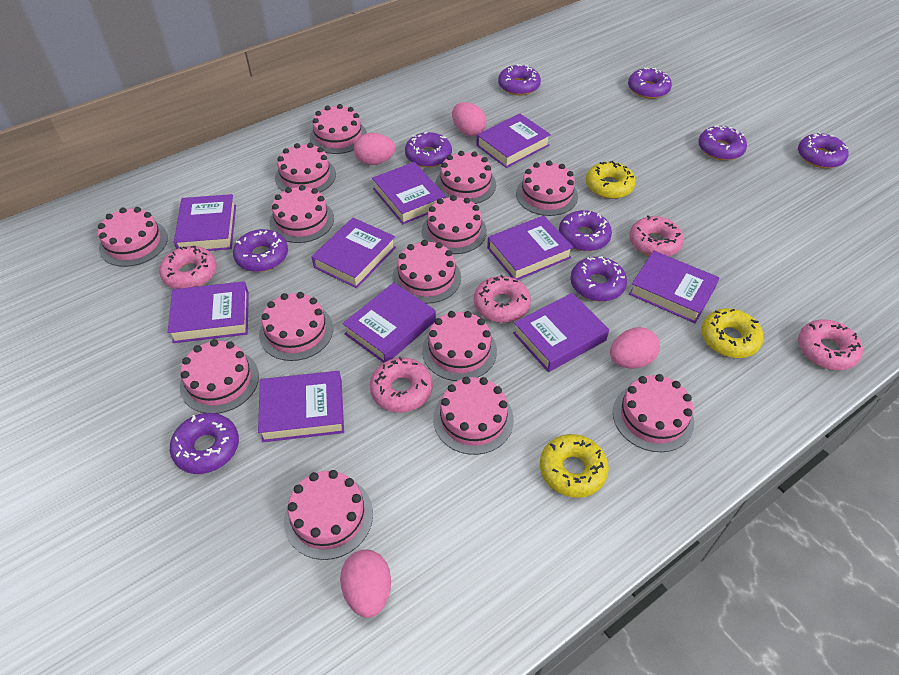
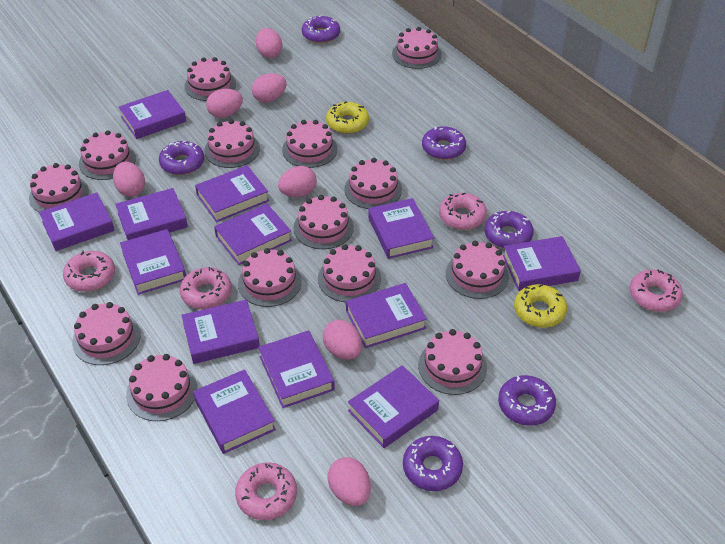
pink egg: 4 -> 7
purple book: 10 -> 13
purple donut: 9 -> 6
yellow donut: 3 -> 2

